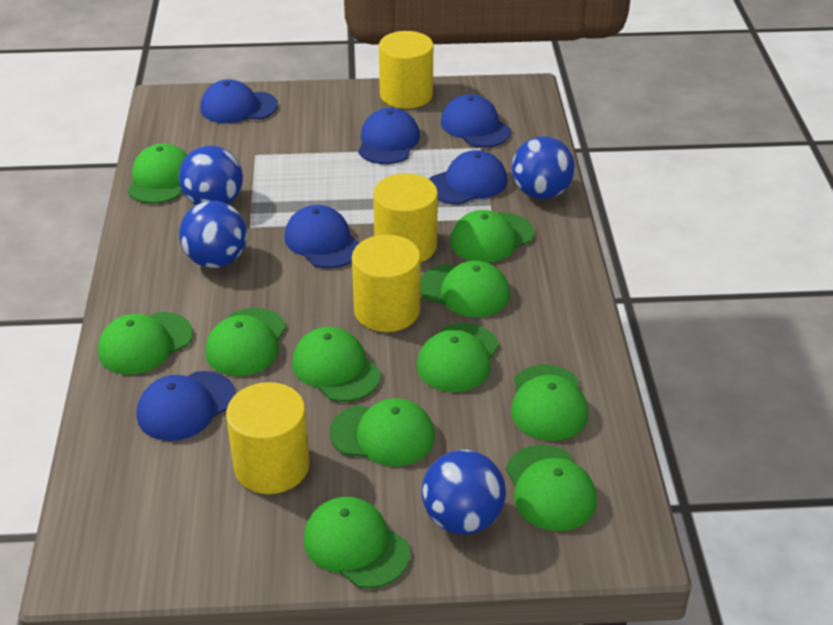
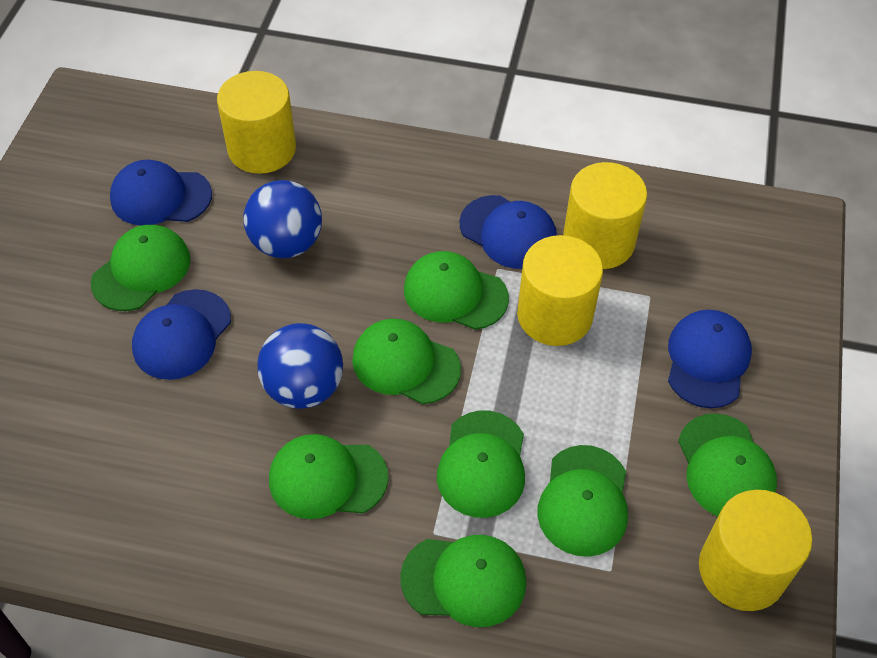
blue ball: 4 -> 2
blue cap: 6 -> 4
green cap: 11 -> 8

